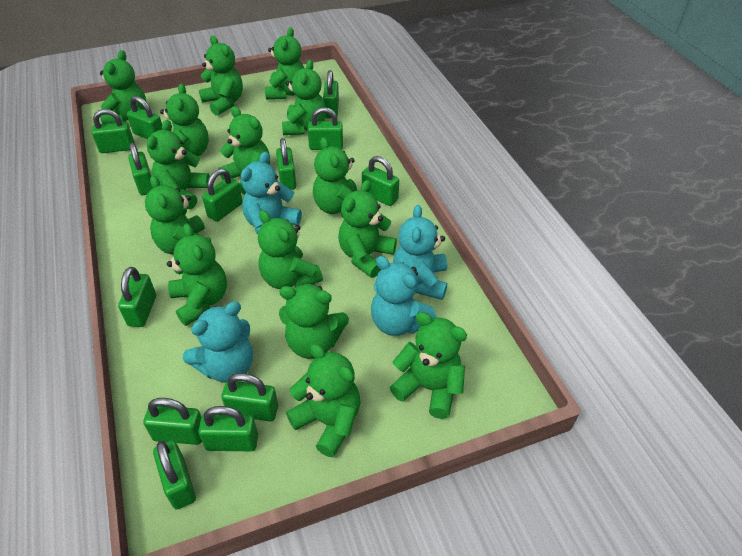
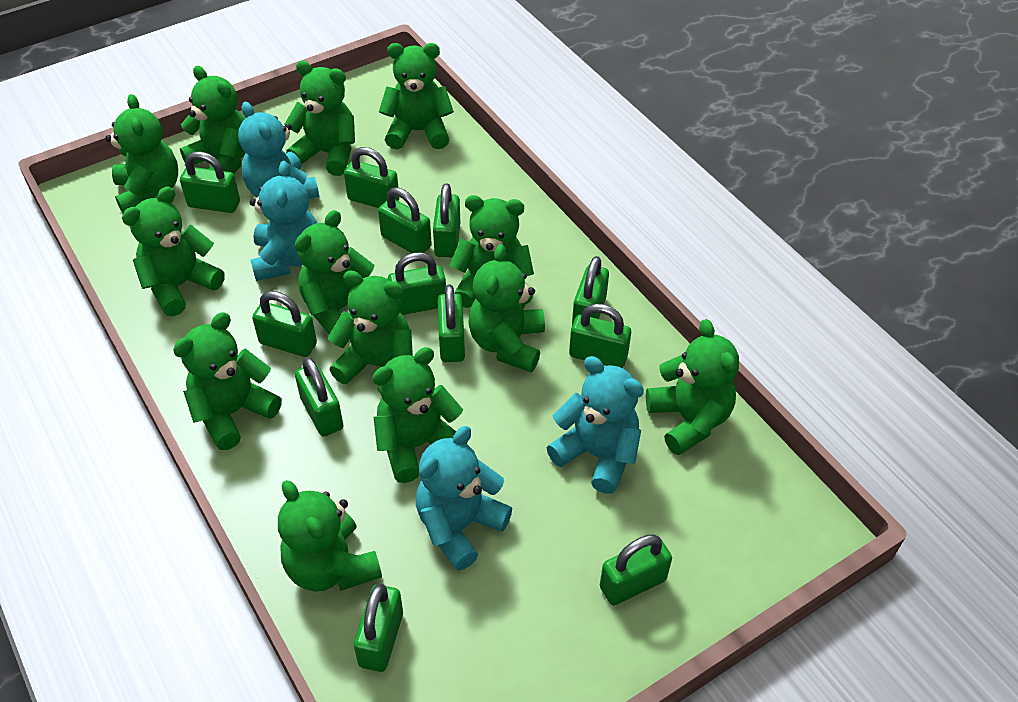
green padlock: 13 -> 12
green teddy bear: 15 -> 13

